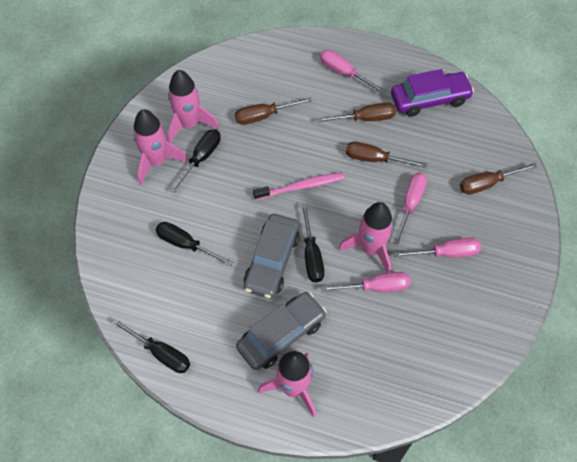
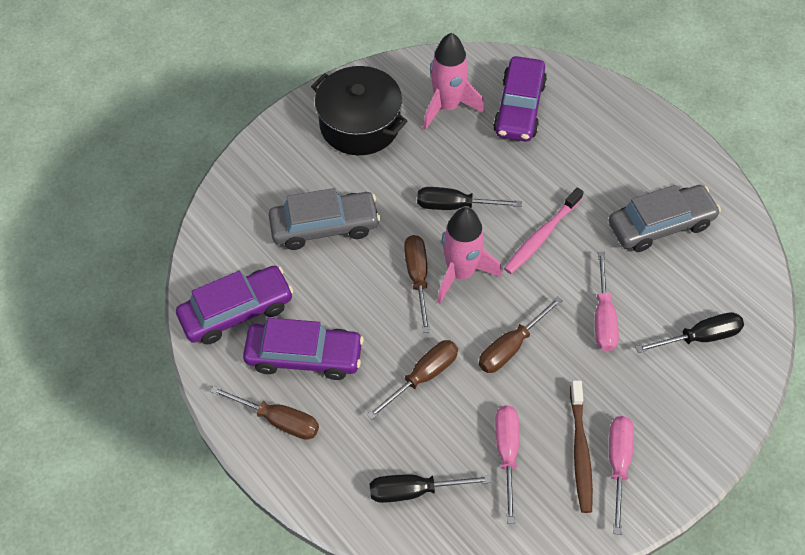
black pot: 0 -> 1
black screwdriver: 4 -> 3
brown toothbrush: 0 -> 1
pink rocket: 4 -> 2
pink screwdriver: 4 -> 3
purple car: 1 -> 3

